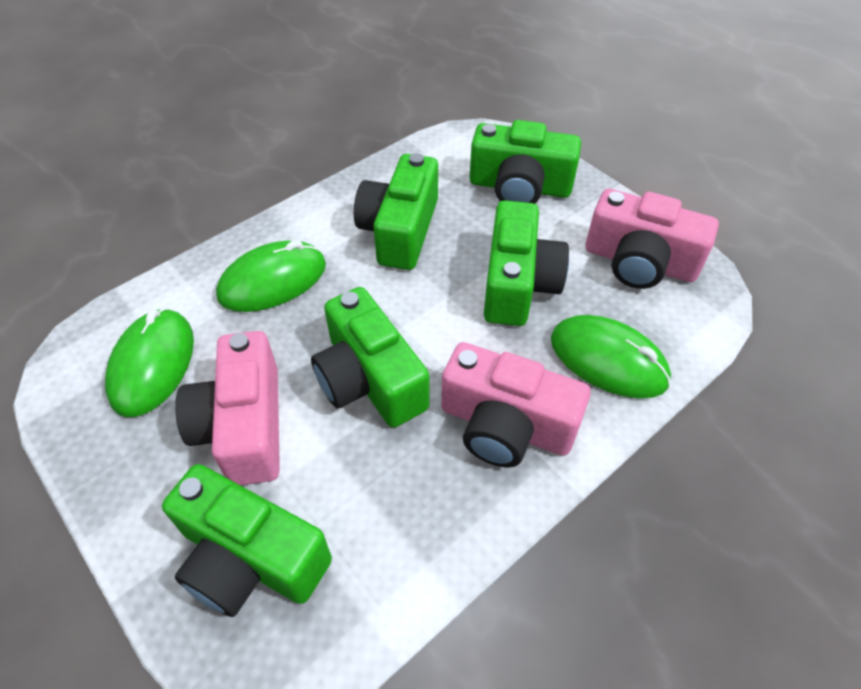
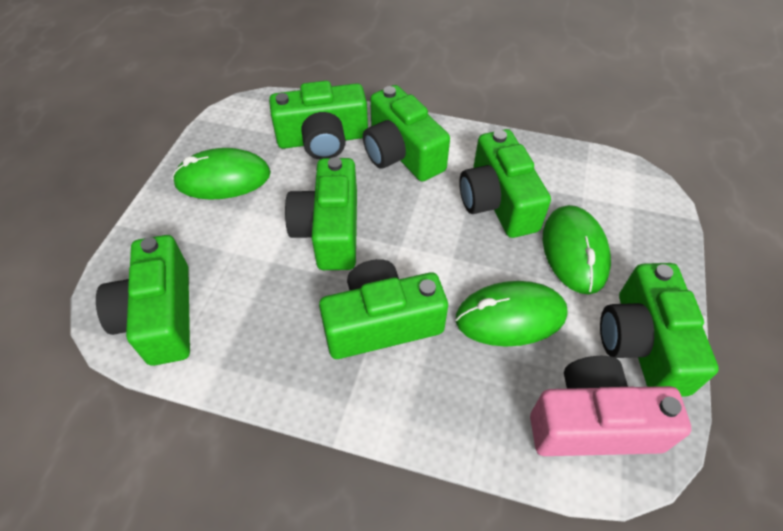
green camera: 5 -> 7
pink camera: 3 -> 1

